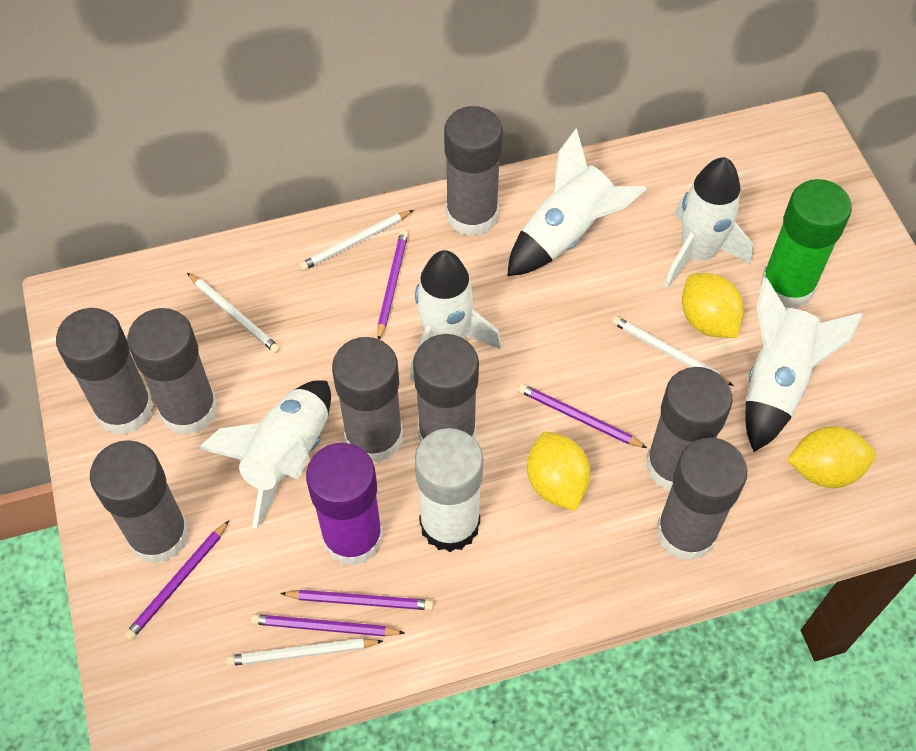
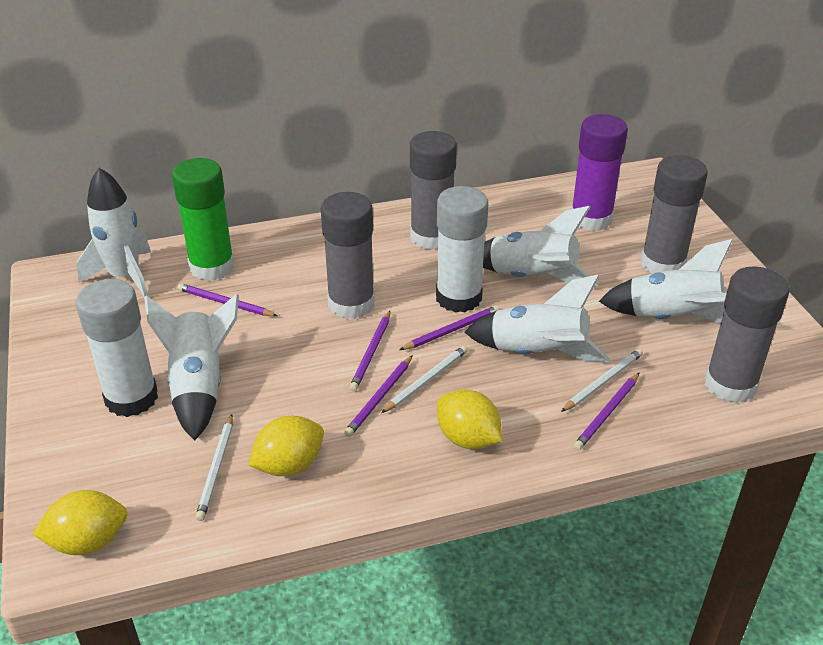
grey glue stick: 8 -> 4
white glue stick: 1 -> 2
white pencil: 4 -> 3

